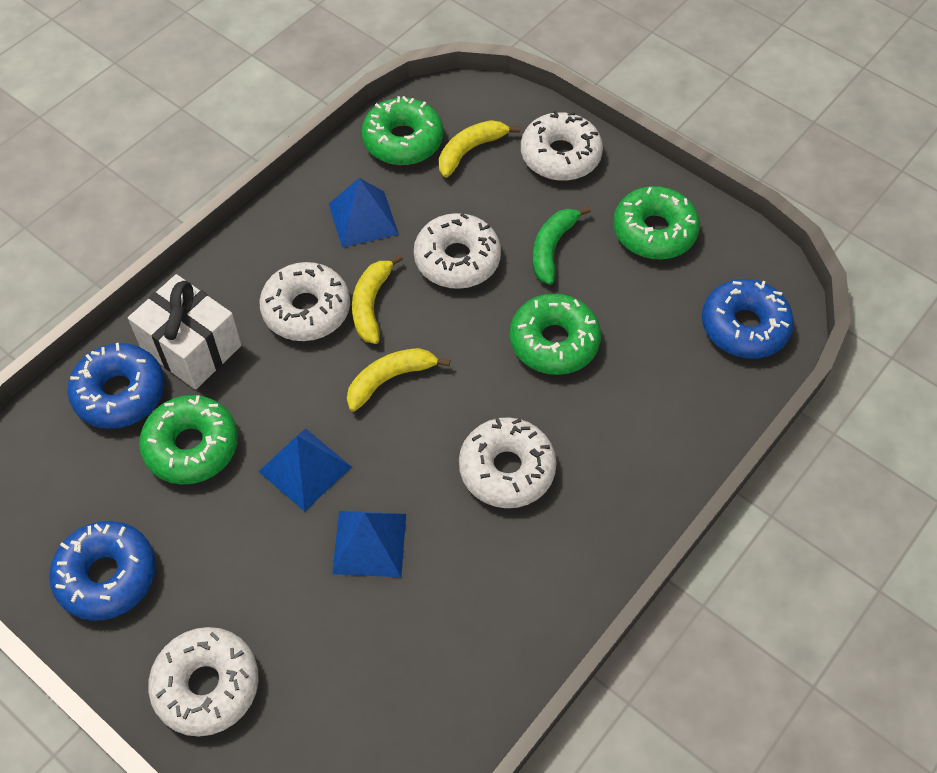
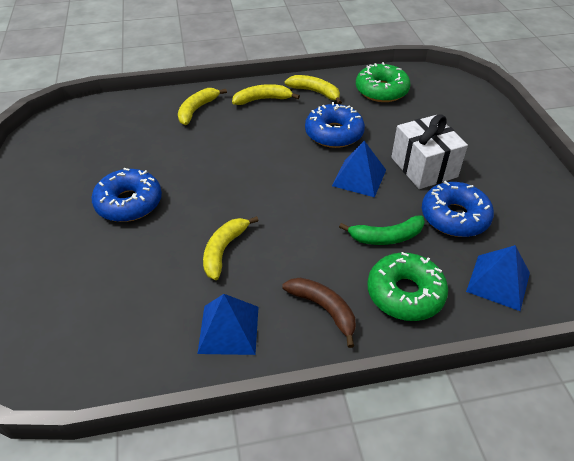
brown banana: 0 -> 1
green donut: 4 -> 2
white donut: 5 -> 0
yellow banana: 3 -> 4

